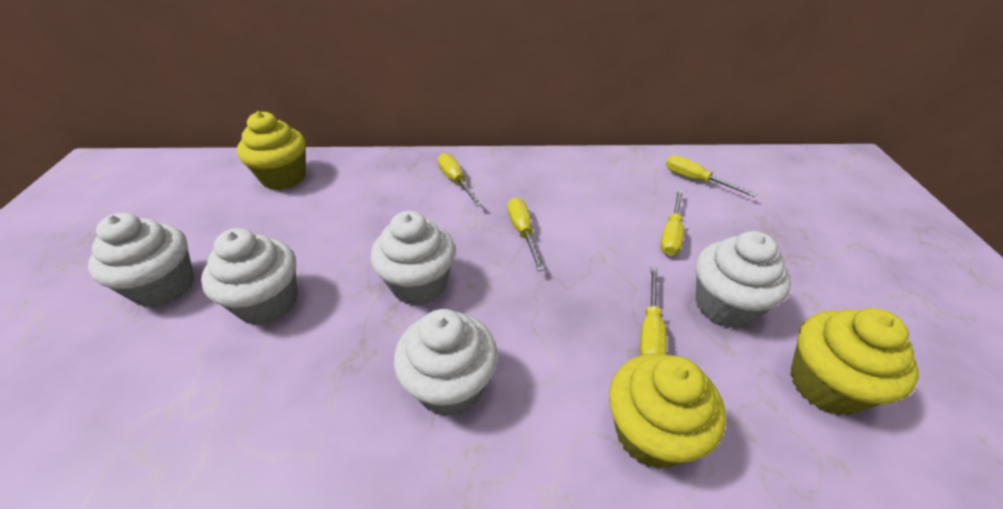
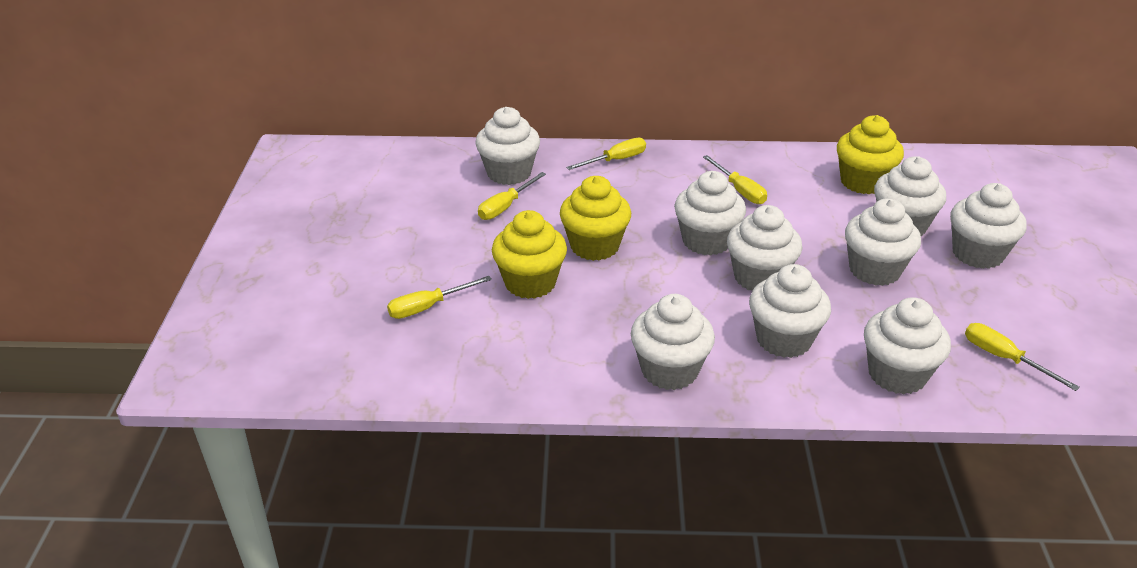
white cupcake: 5 -> 9

